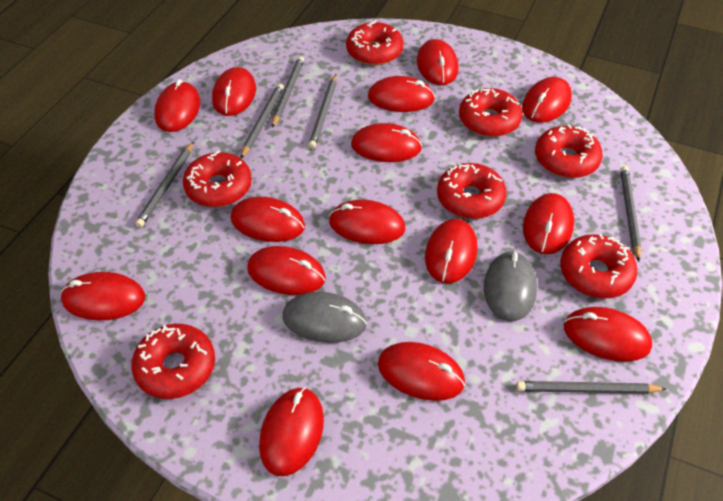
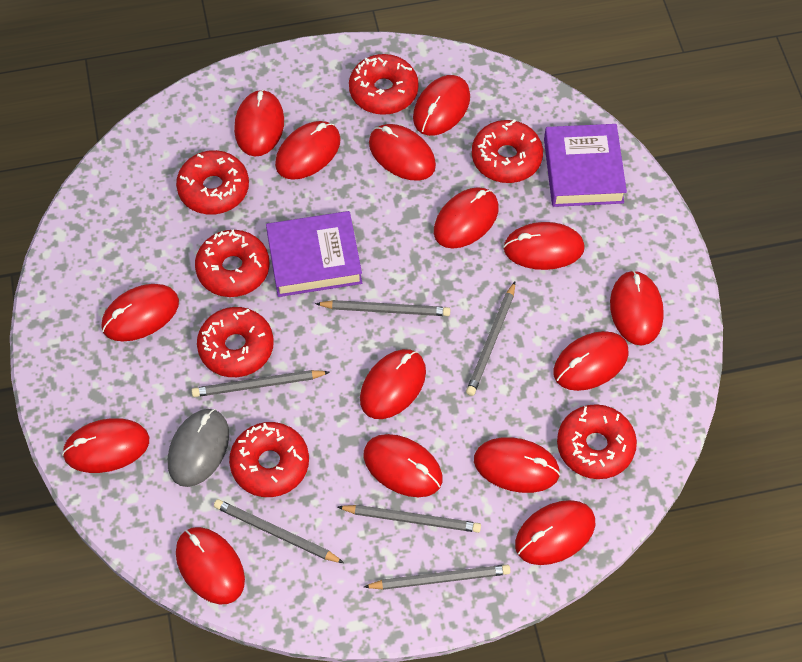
grey mouse: 2 -> 1
purple book: 0 -> 2

